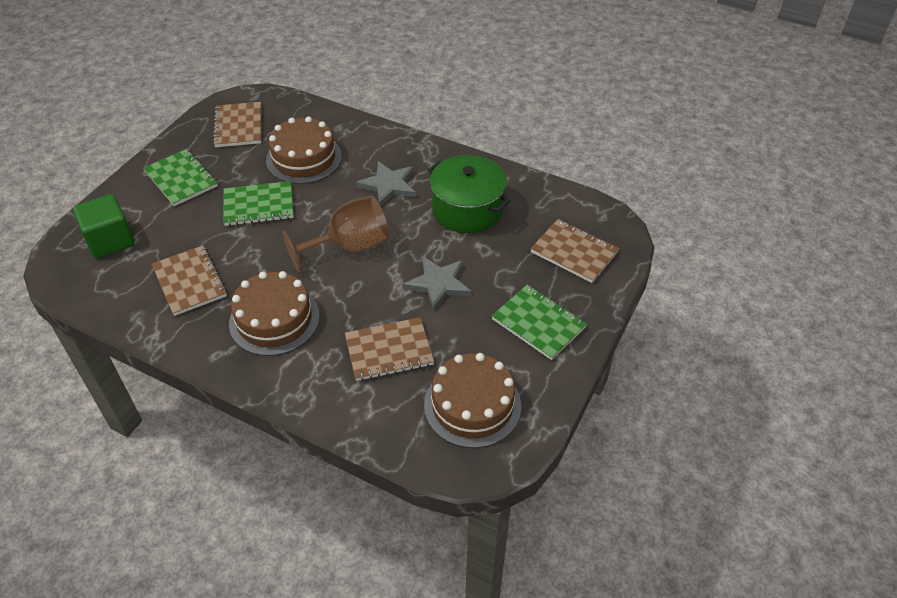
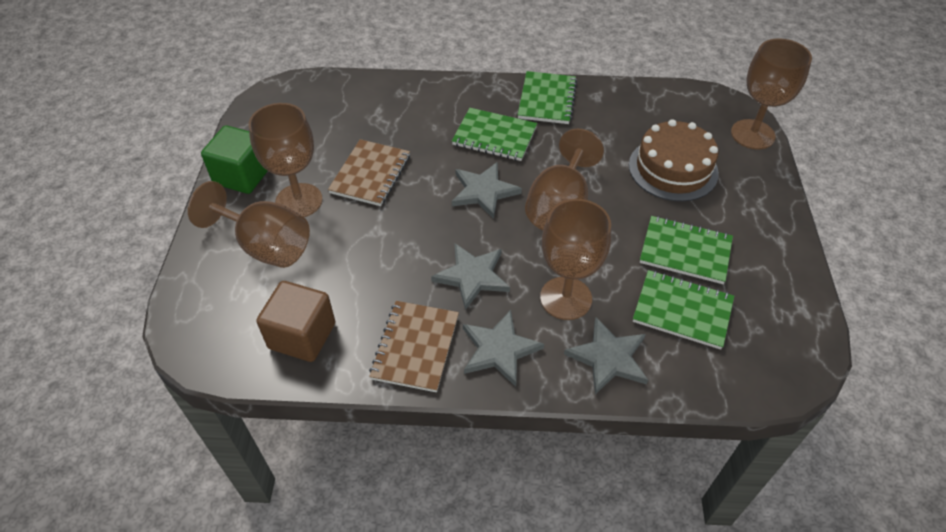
brown cake: 3 -> 1
brown cube: 0 -> 1
brown goblet: 1 -> 5
brown notebook: 4 -> 2
green notebook: 3 -> 4
green pot: 1 -> 0
grey star: 2 -> 4

